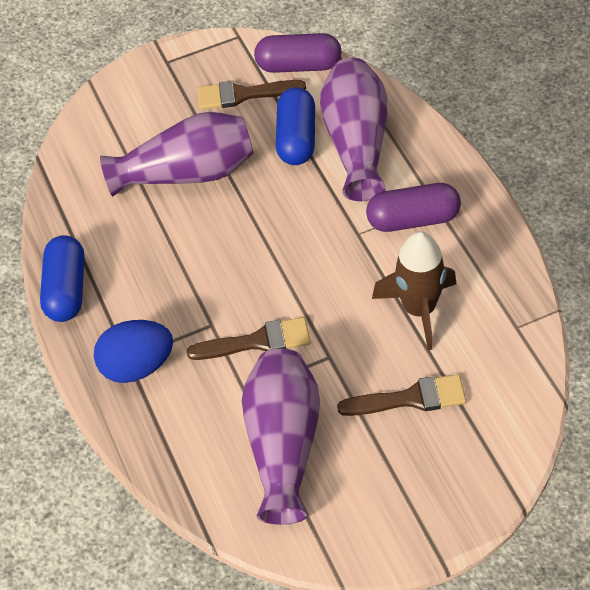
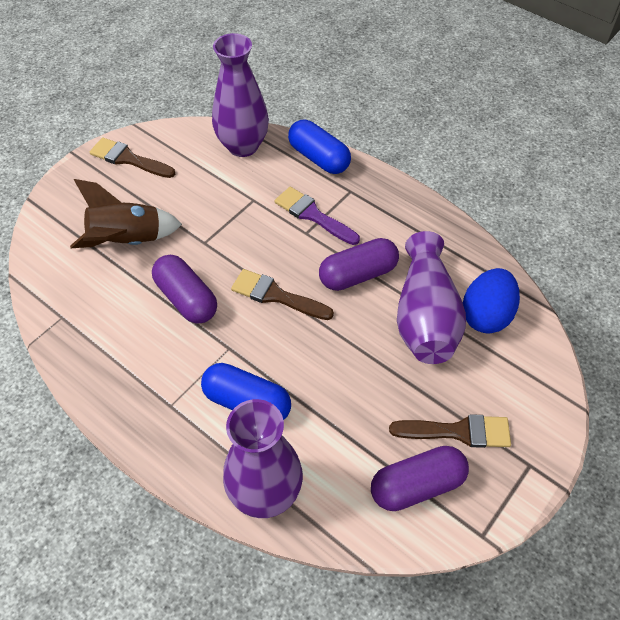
purple brush: 0 -> 1
purple capsule: 2 -> 3

